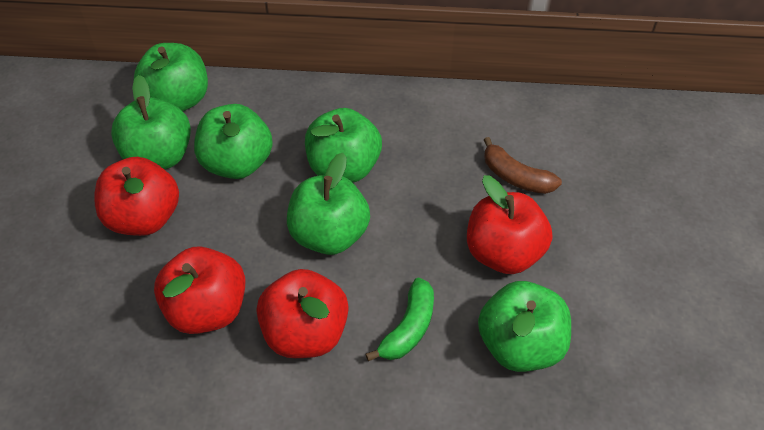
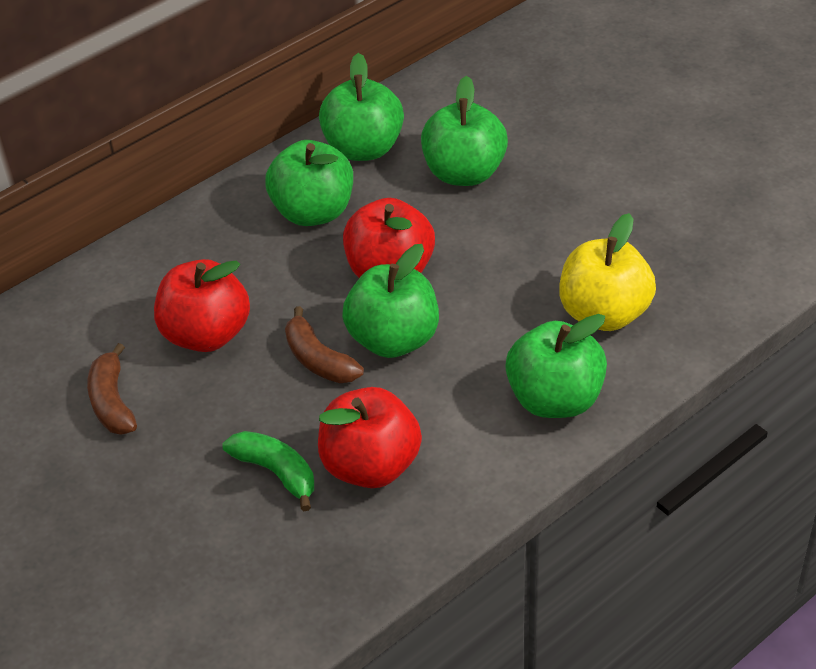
brown banana: 1 -> 2
green apple: 6 -> 5
red apple: 4 -> 3
yellow apple: 0 -> 1

